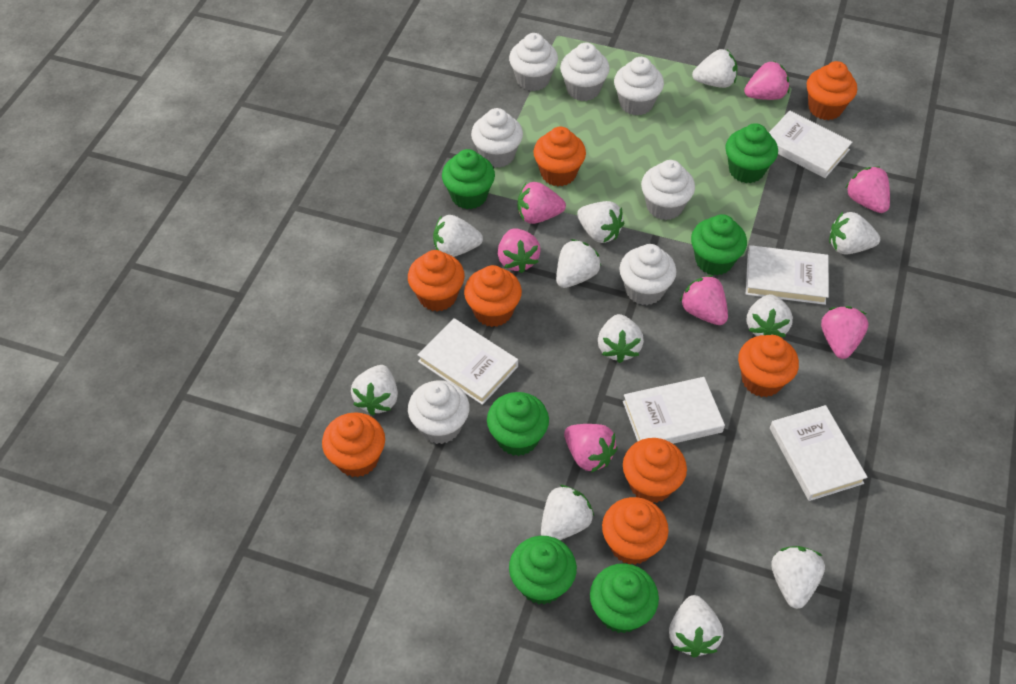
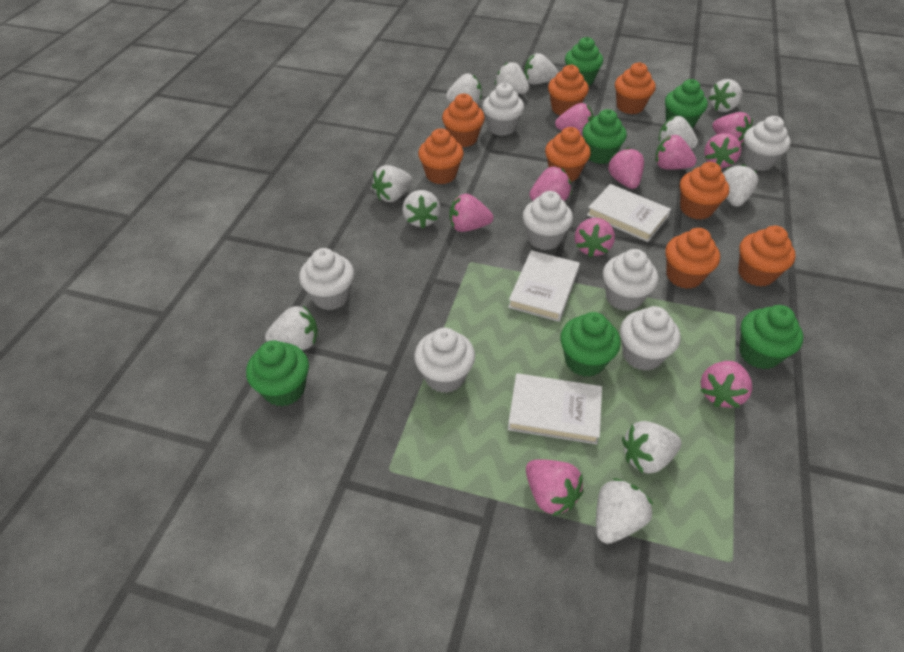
pink strawberry: 7 -> 10
white book: 5 -> 3

